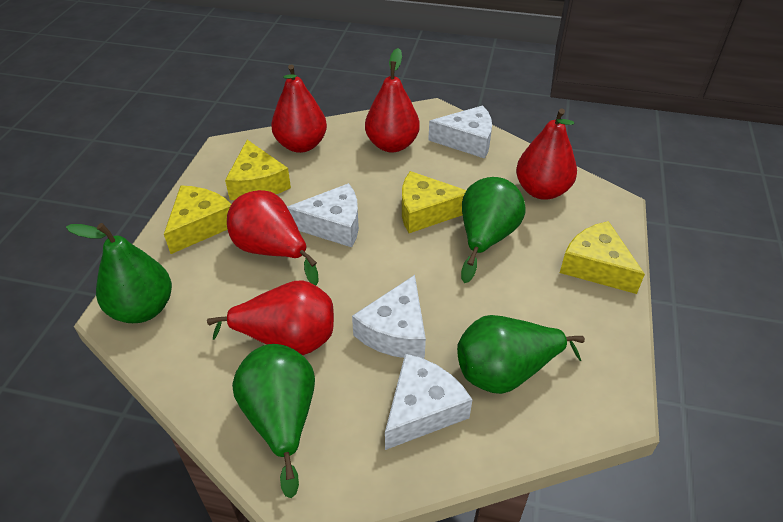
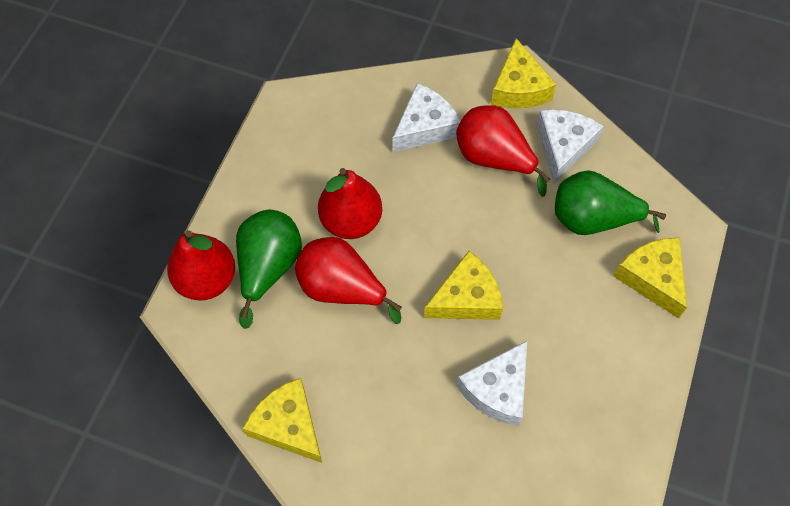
green pear: 4 -> 2
red pear: 5 -> 4
white cheese: 4 -> 3

